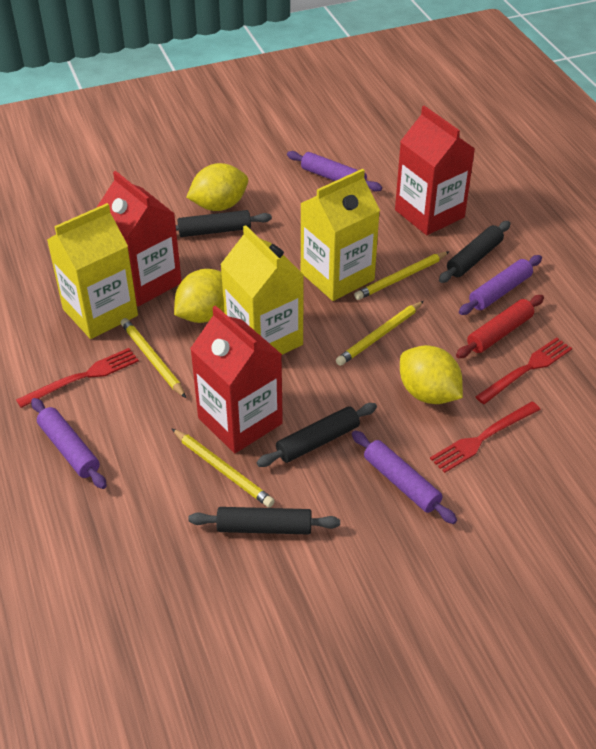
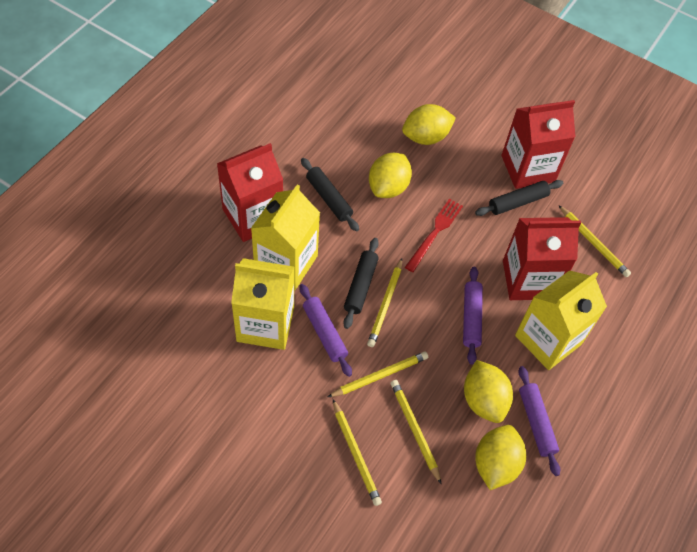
black rolling pin: 4 -> 3
purple rolling pin: 4 -> 3
red fork: 3 -> 1
red rolling pin: 1 -> 0
yellow lemon: 3 -> 4
yellow pencil: 4 -> 5

